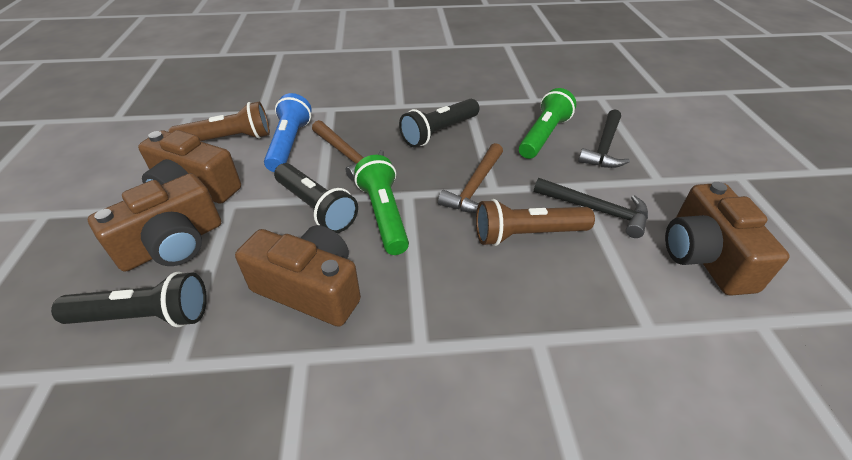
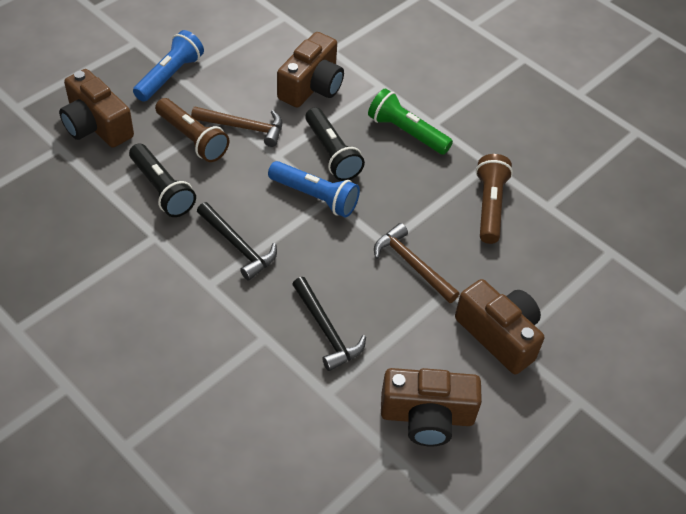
black flashlight: 3 -> 2
blue flashlight: 1 -> 2
green flashlight: 2 -> 1

